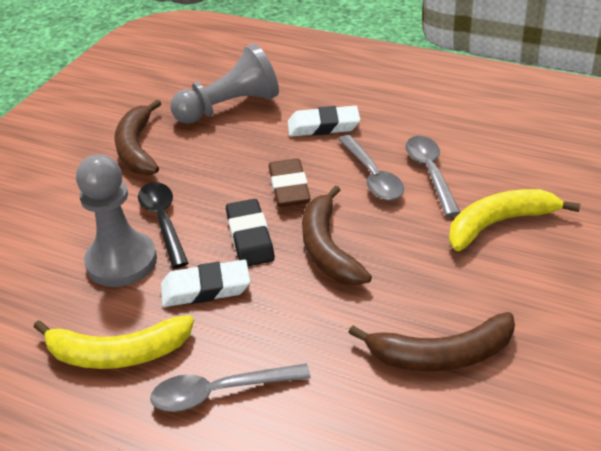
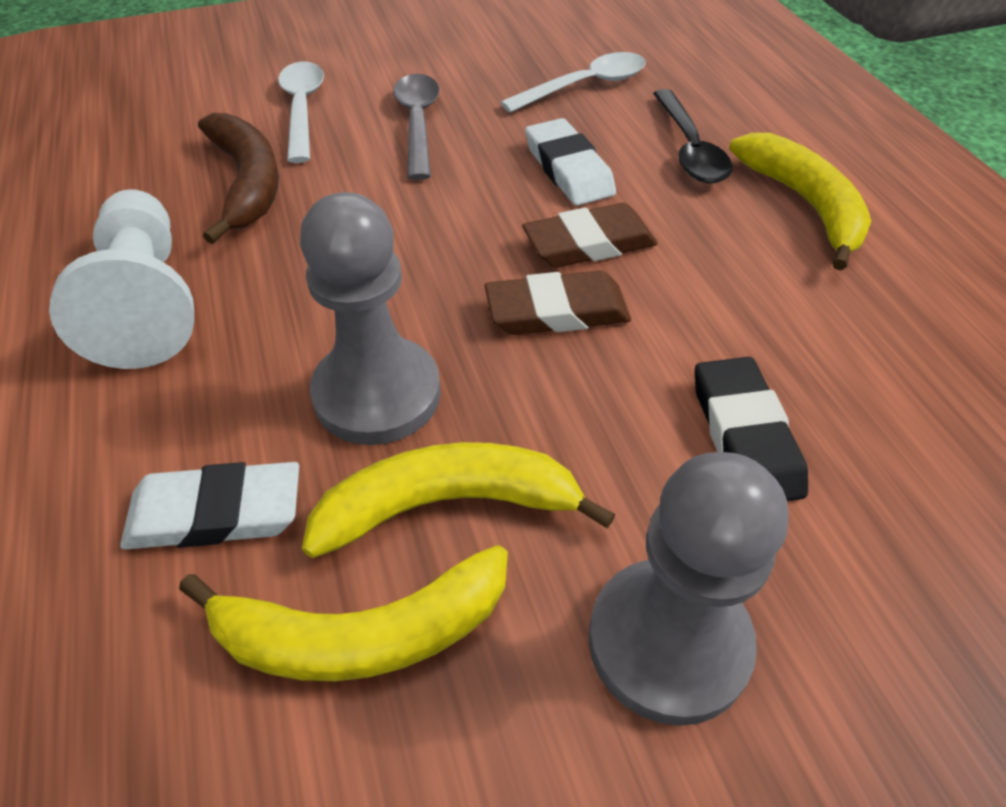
brown banana: 3 -> 1
brown eraser: 1 -> 2
grey spoon: 3 -> 1
white pawn: 0 -> 1
white spoon: 0 -> 2
yellow banana: 2 -> 3

